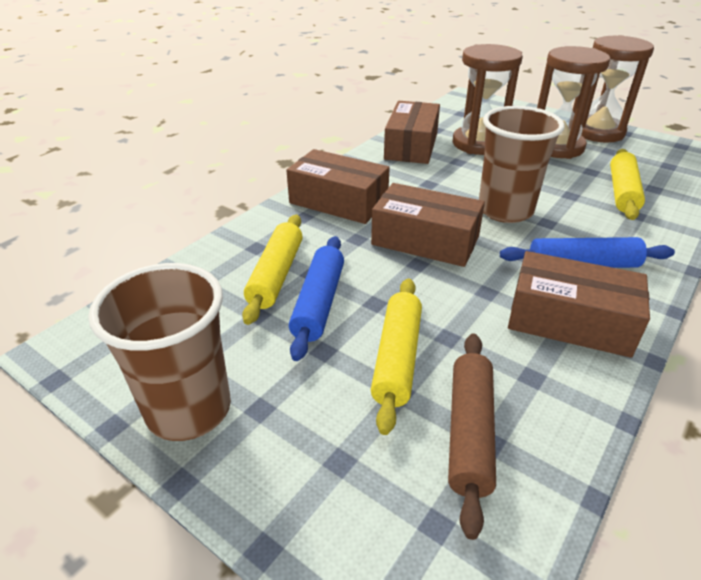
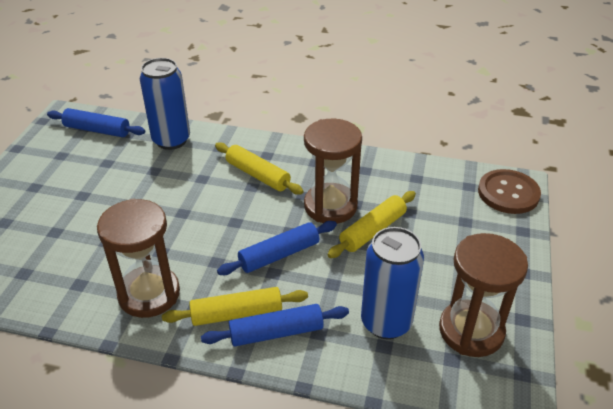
blue can: 0 -> 2
blue rolling pin: 2 -> 3
brown box: 4 -> 0
brown button: 0 -> 1
brown cup: 2 -> 0
brown rolling pin: 1 -> 0

